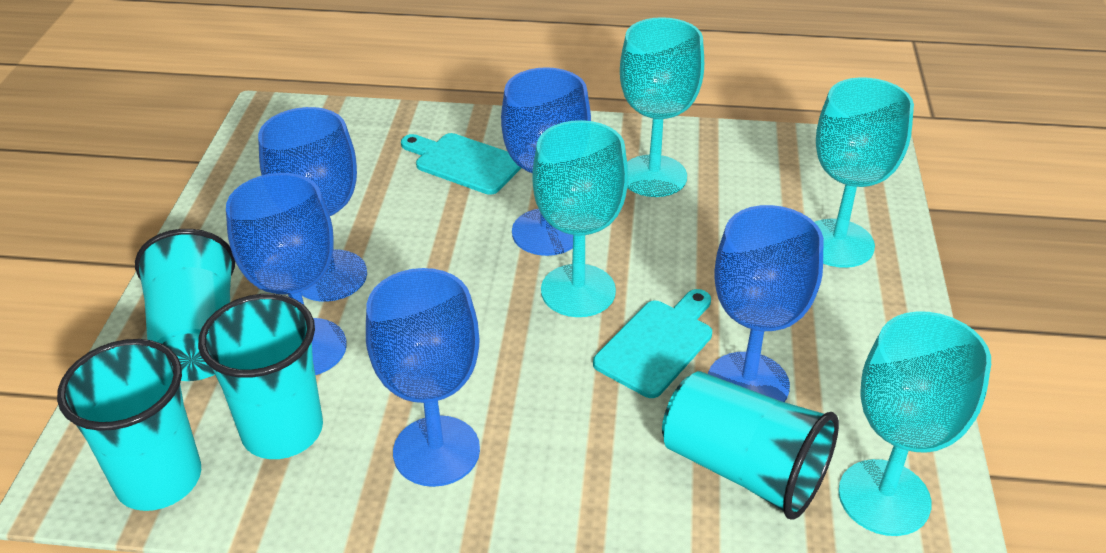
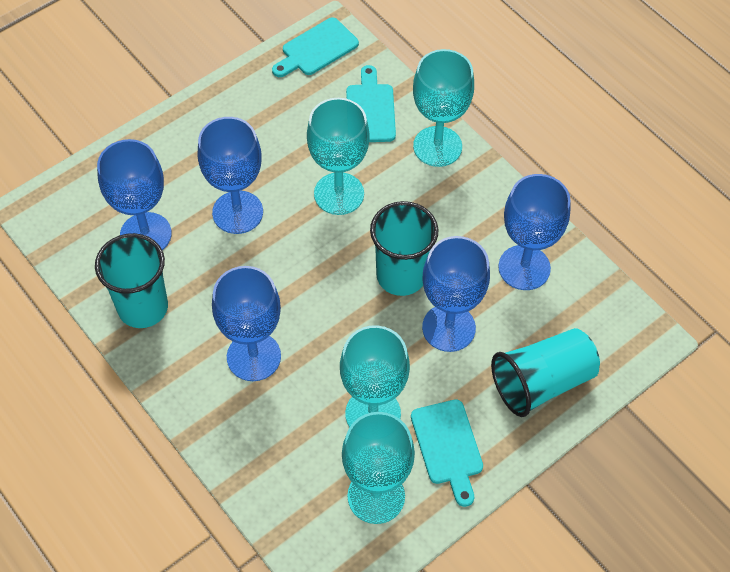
turquoise cup: 4 -> 3
turquoise cutting board: 2 -> 3

